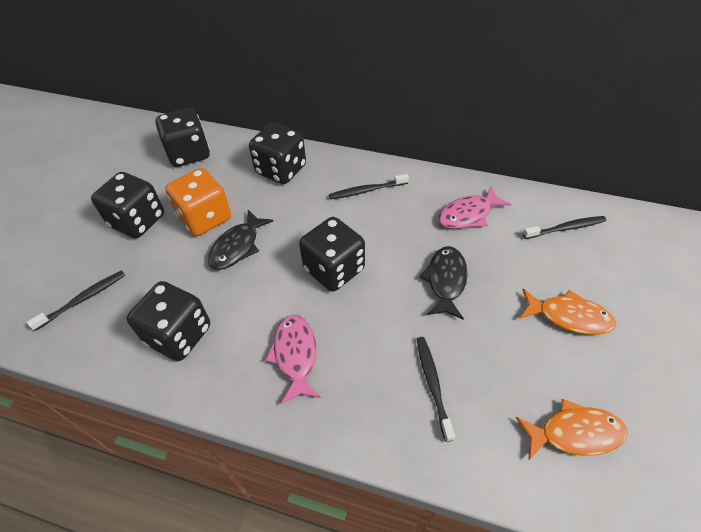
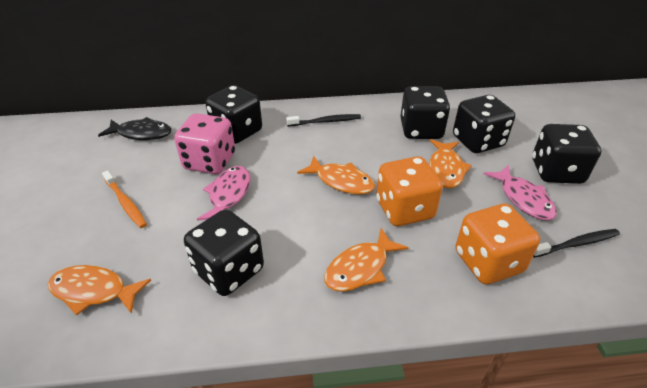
black fish: 2 -> 1
black toothbrush: 4 -> 2
orange dice: 1 -> 2
orange fish: 2 -> 4
orange toothbrush: 0 -> 1
pink dice: 0 -> 1

